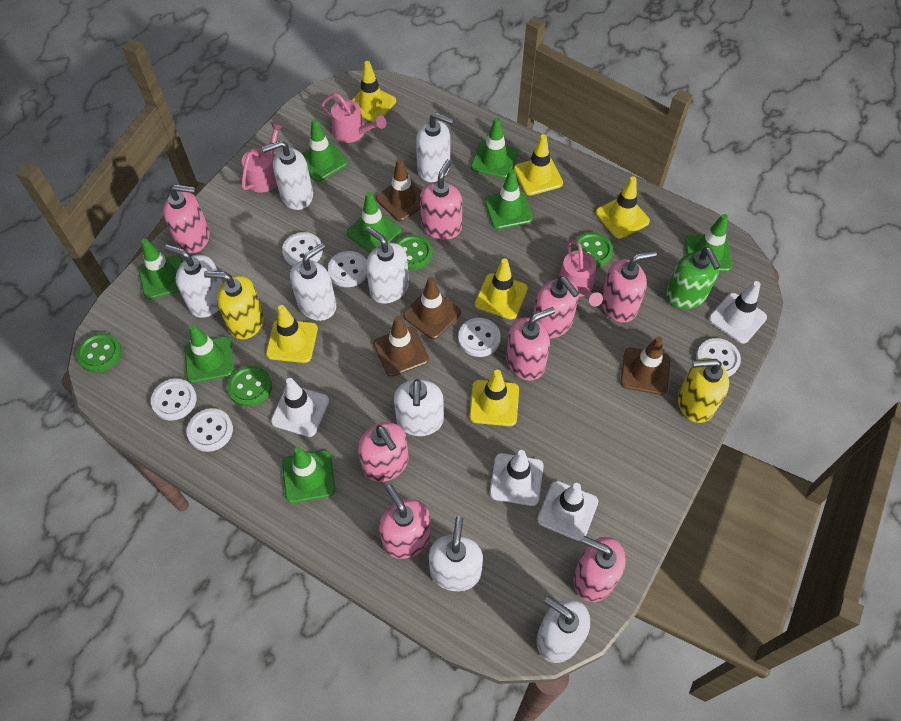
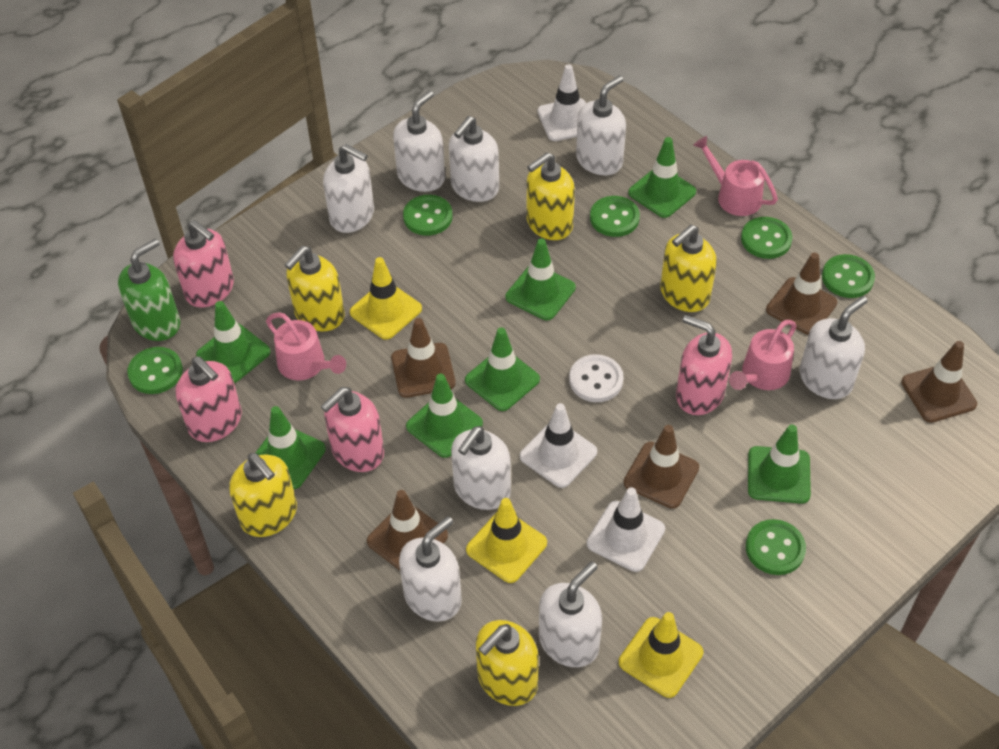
brown traffic cone: 4 -> 5
green button: 4 -> 6
green traffic cone: 8 -> 7
pink soap dispenser: 8 -> 4
white button: 6 -> 1
white traffic cone: 4 -> 3
yellow soap dispenser: 2 -> 5
yellow traffic cone: 6 -> 3

